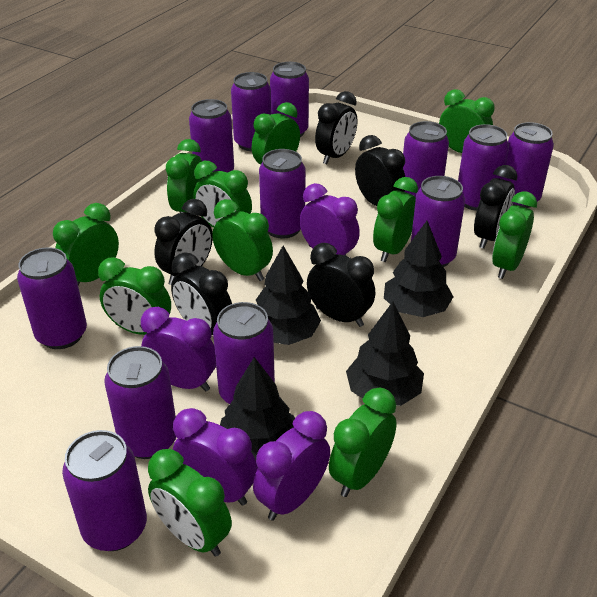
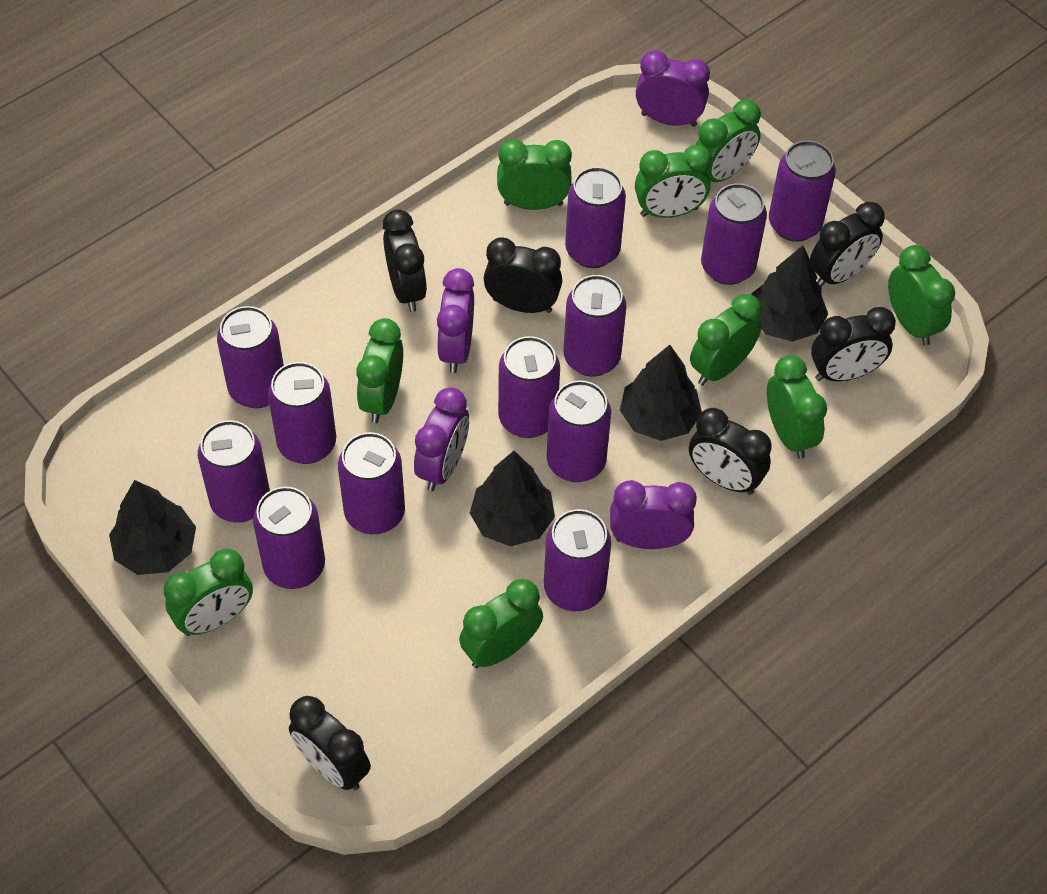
green clock: 11 -> 9

